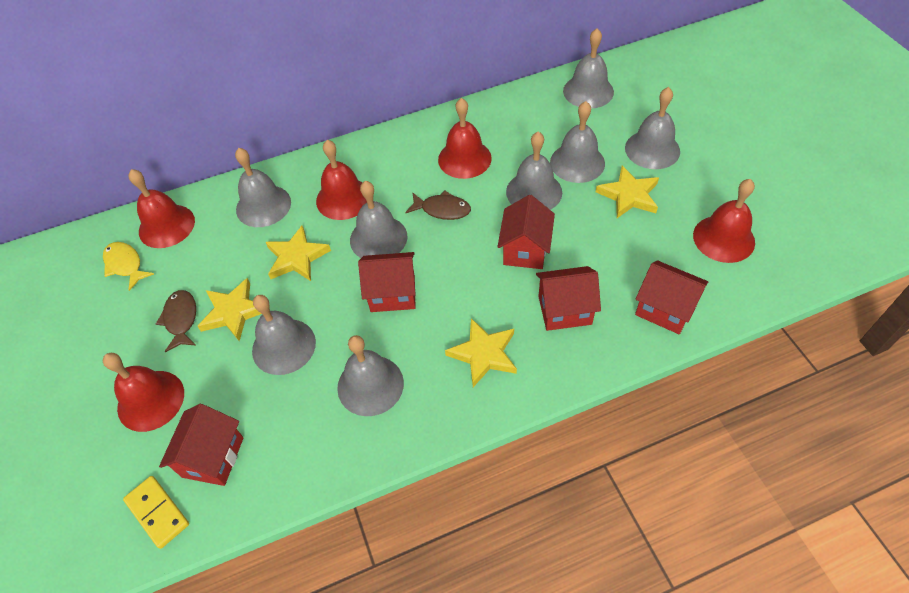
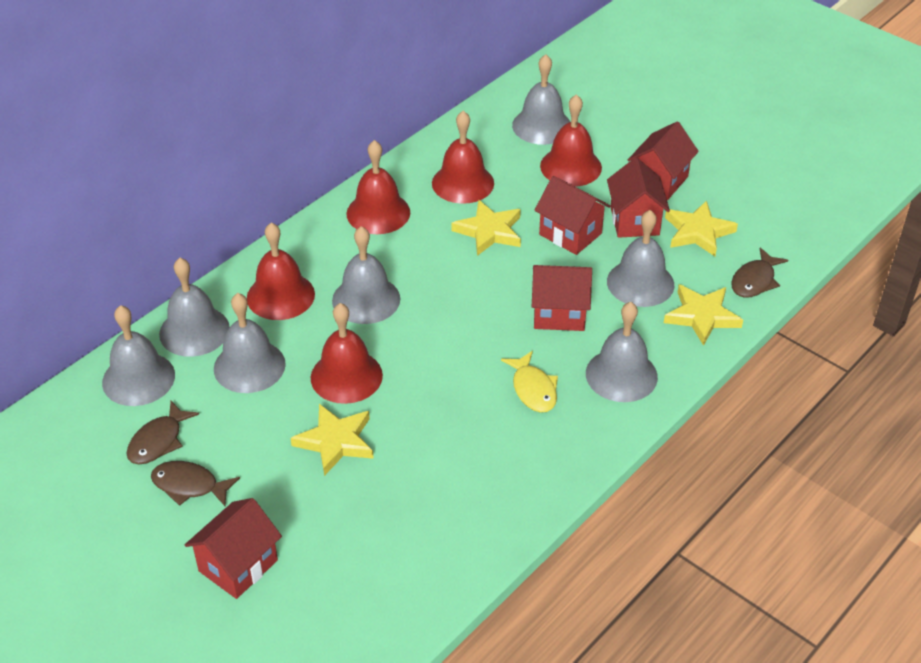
brown fish: 2 -> 3
grey bell: 8 -> 7
yellow domino: 1 -> 0

